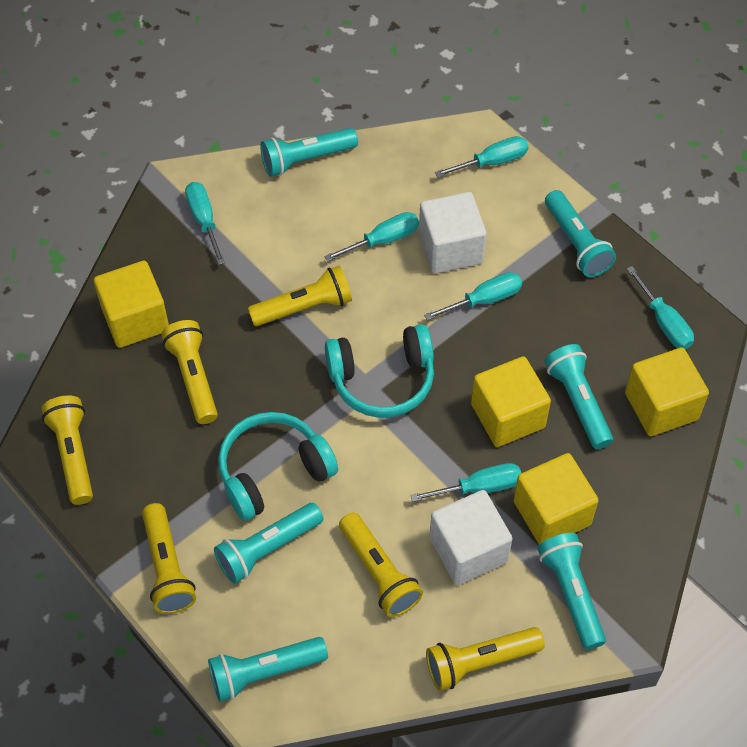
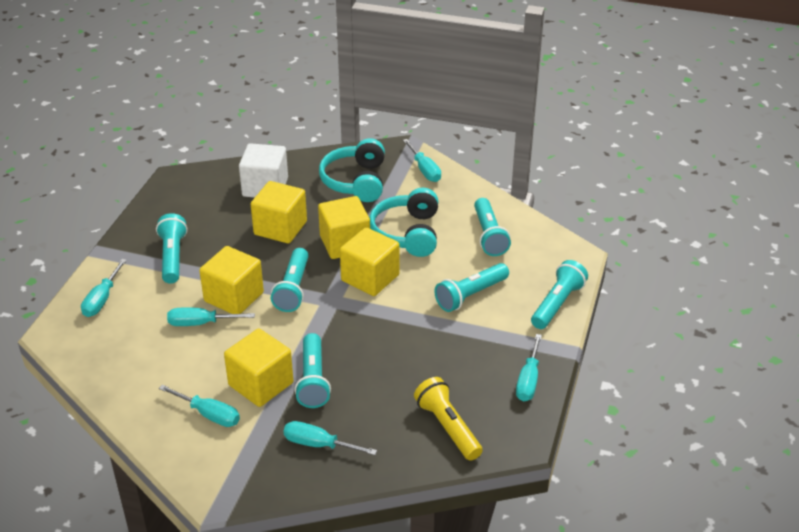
white cube: 2 -> 1
yellow cube: 4 -> 5
yellow flashlight: 6 -> 1

